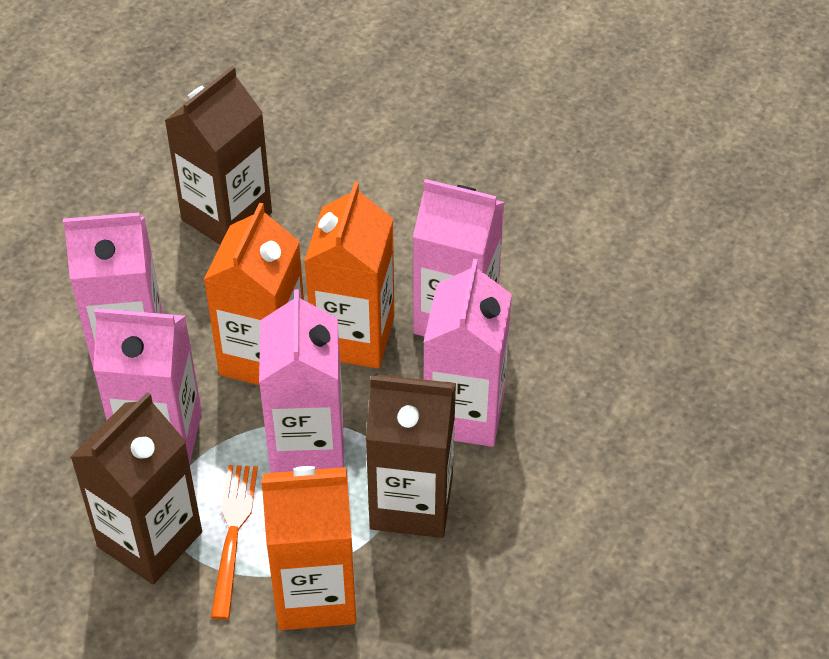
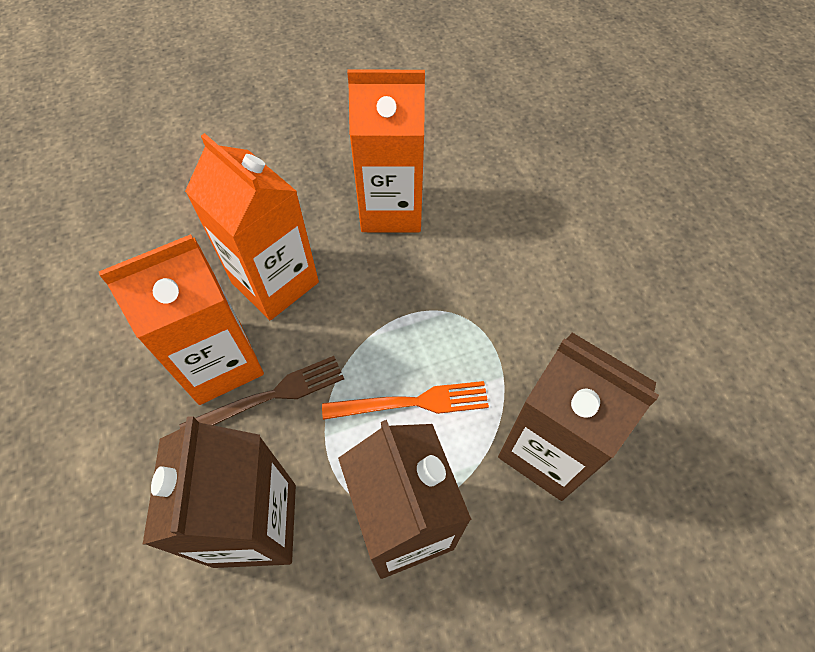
brown fork: 0 -> 1
pink carton: 5 -> 0

